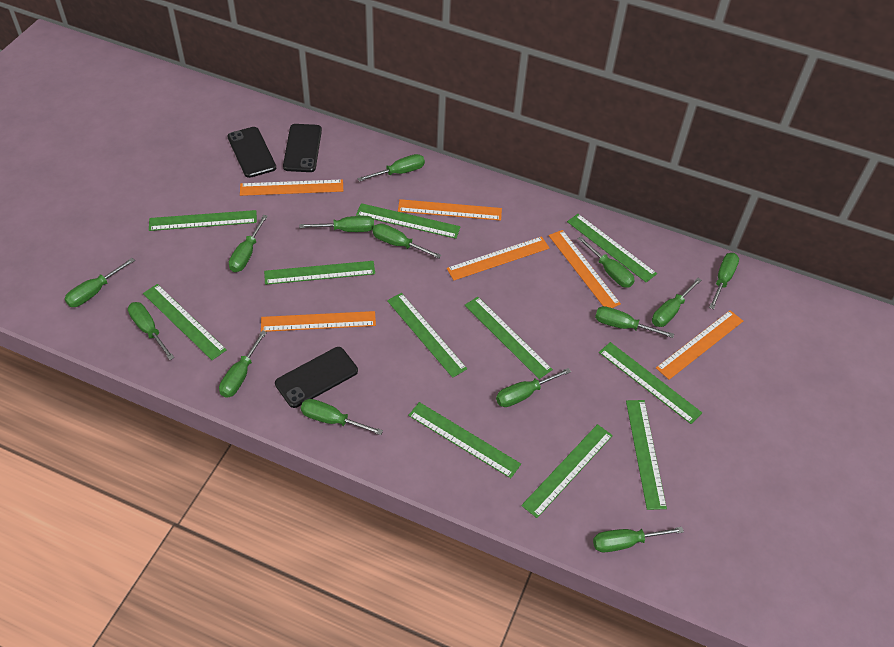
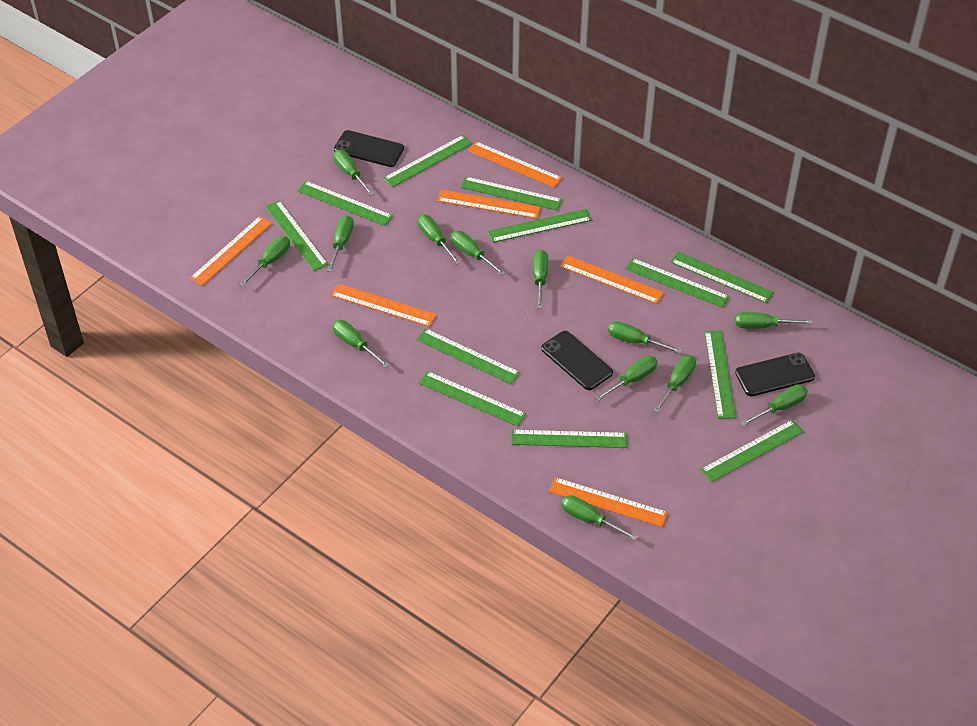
green ruler: 11 -> 12
green screwdriver: 14 -> 13

